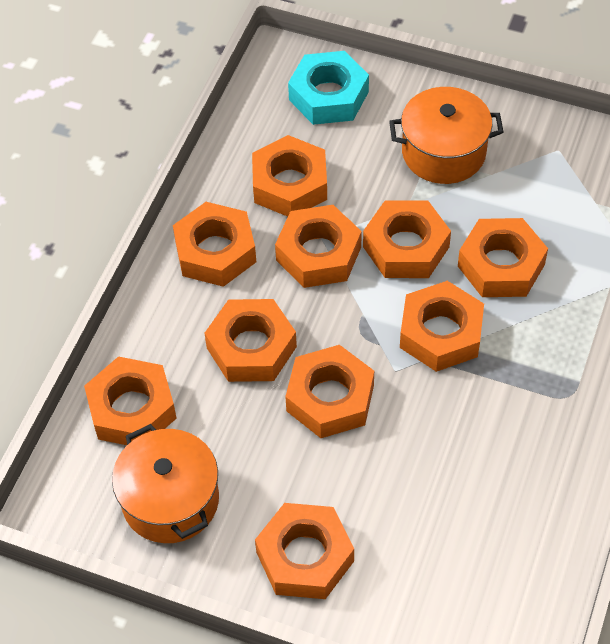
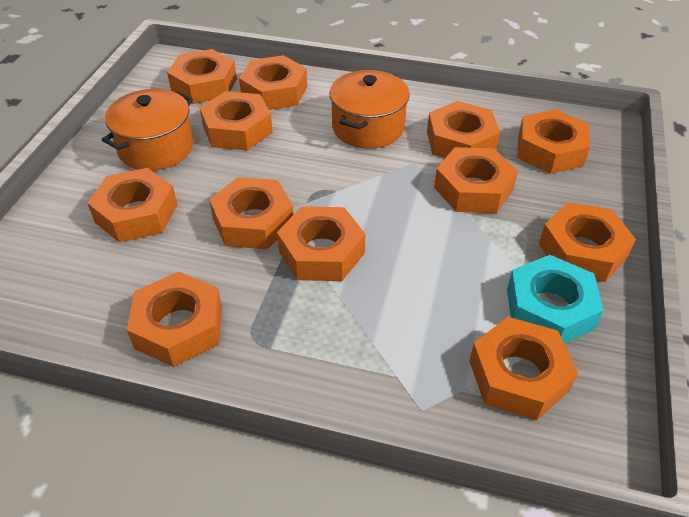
orange nut: 10 -> 12

